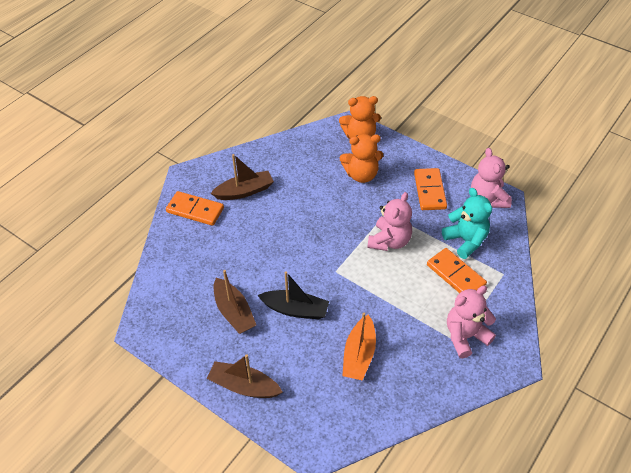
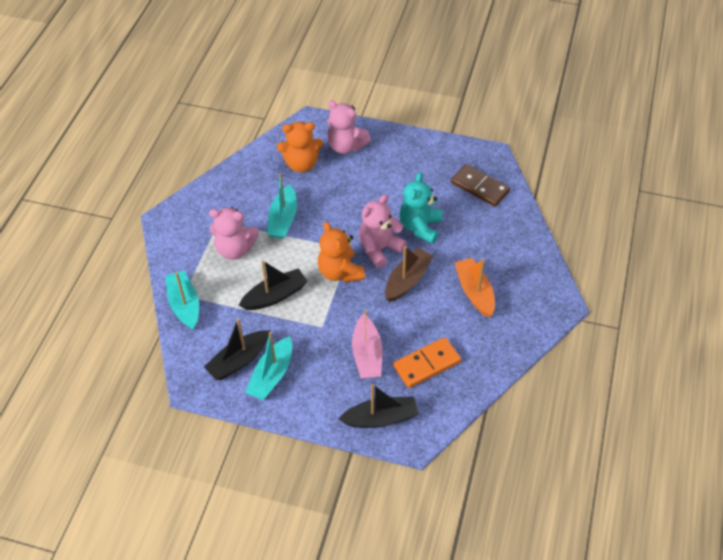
black boat: 1 -> 3
brown boat: 3 -> 1
brown domino: 0 -> 1
orange domino: 3 -> 1
pink boat: 0 -> 1
turquoise boat: 0 -> 3

